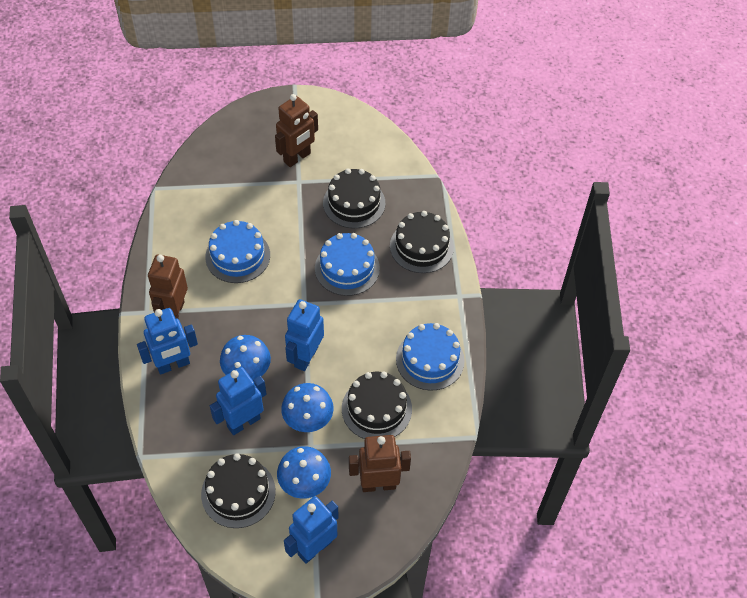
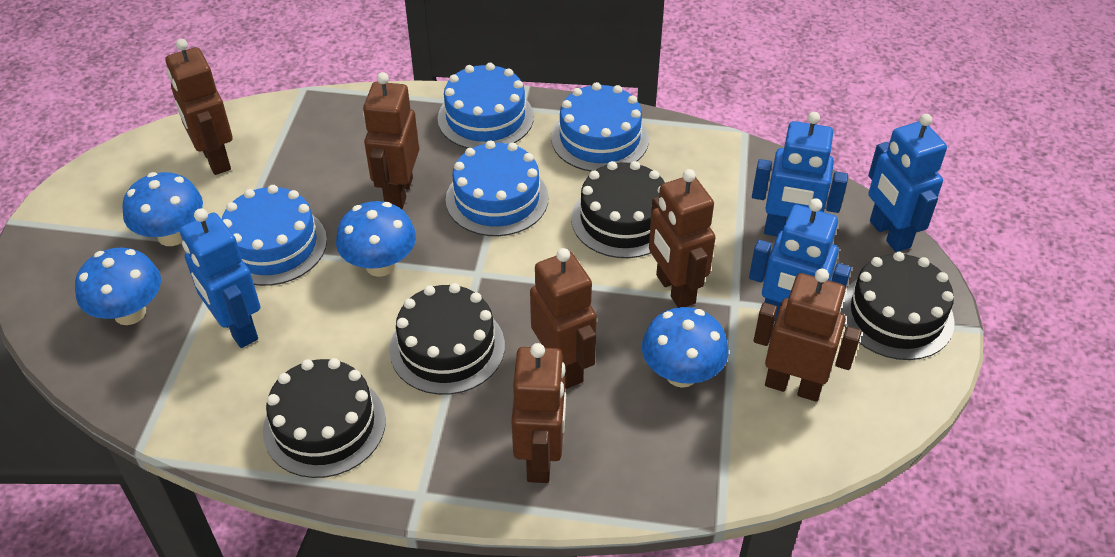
blue cake: 3 -> 4
blue mushroom: 3 -> 4
brown robot: 3 -> 6

